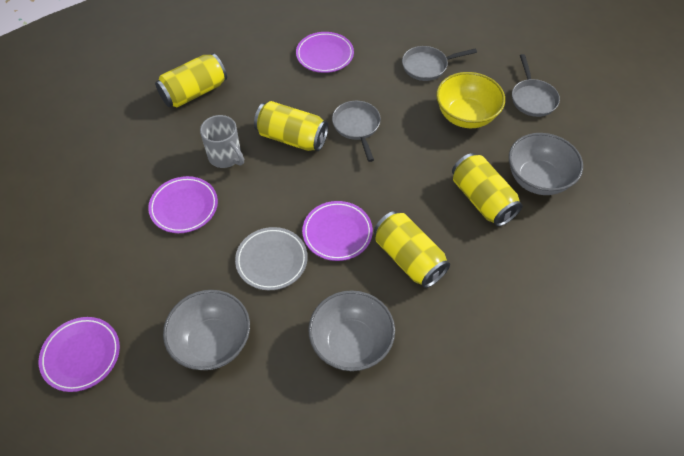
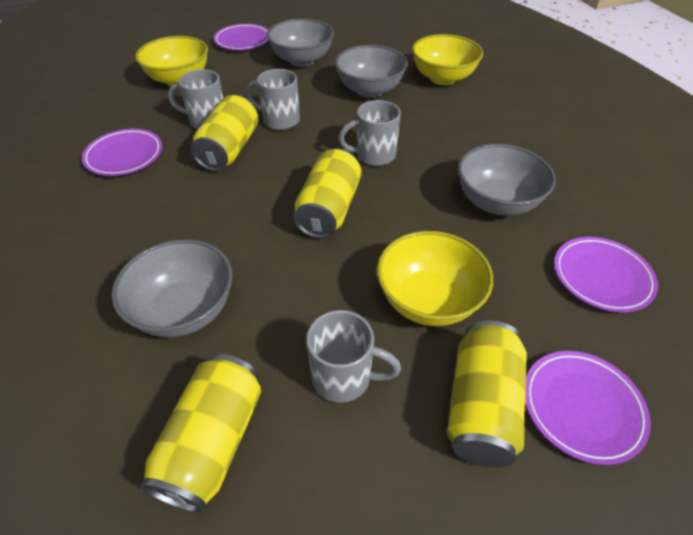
grey bowl: 3 -> 4
grey mug: 1 -> 4
grey pan: 3 -> 0
grey plate: 1 -> 0
yellow bowl: 1 -> 3

